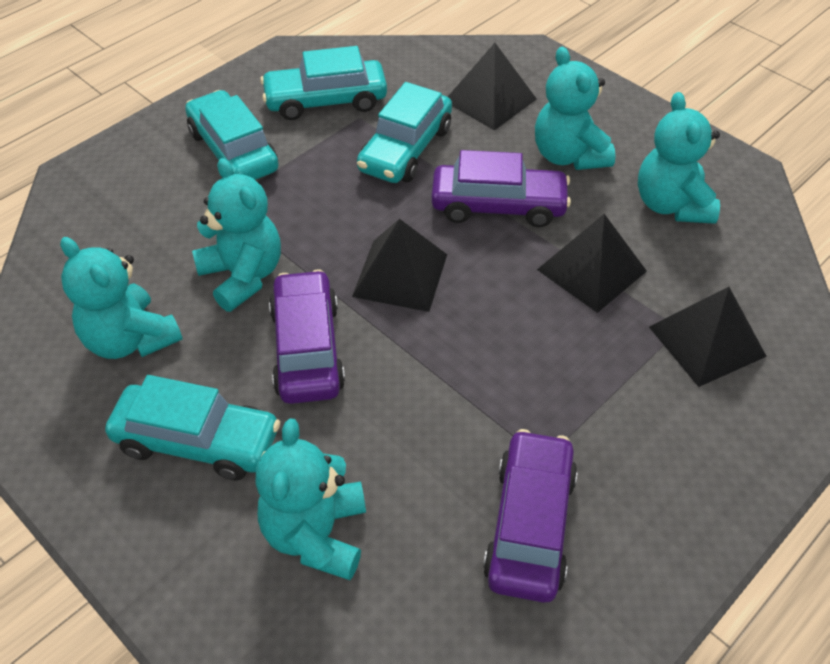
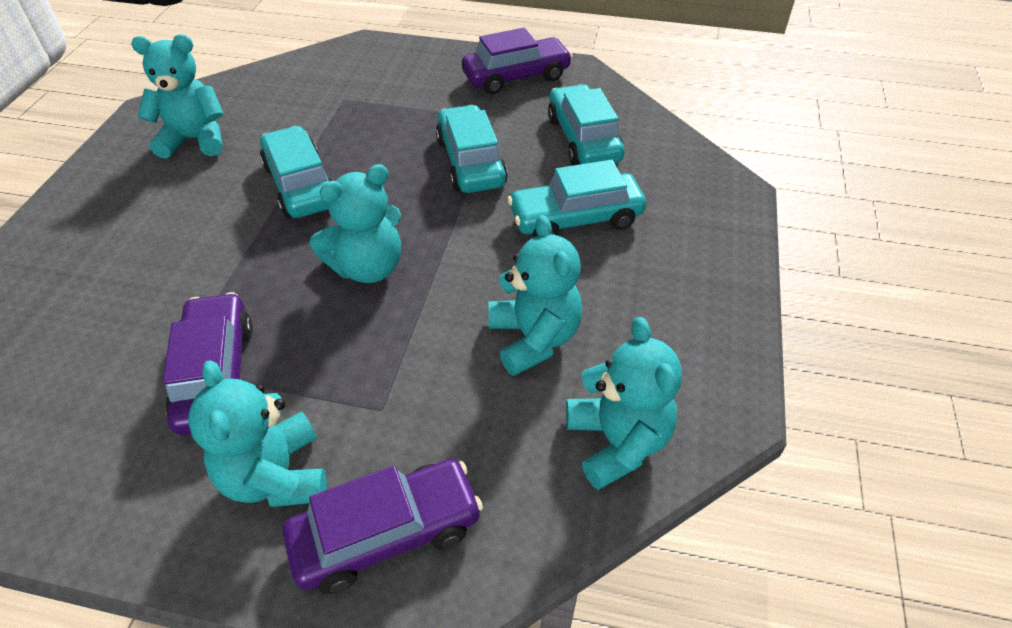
black pyramid: 4 -> 0

